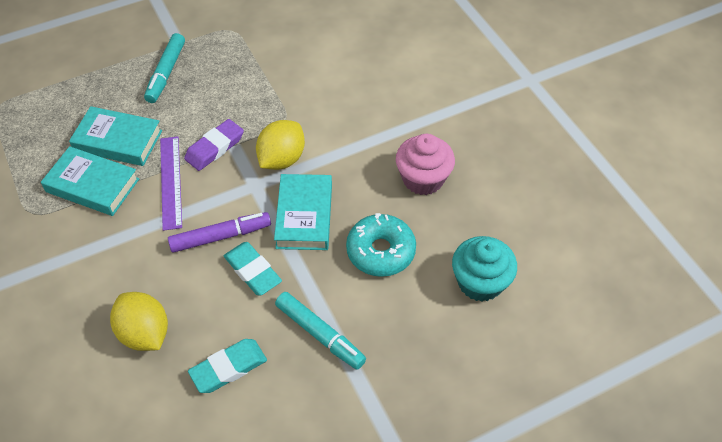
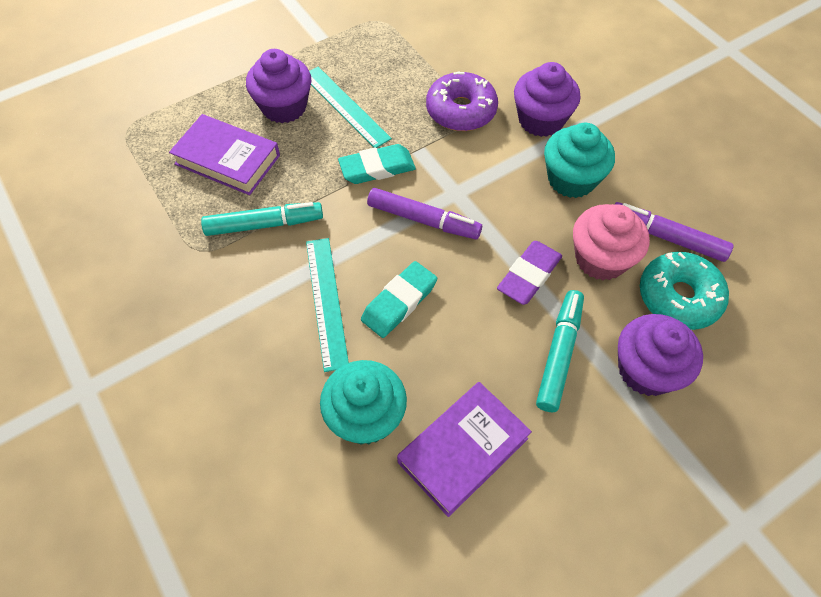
purple book: 0 -> 2
purple cupcake: 0 -> 3
purple donut: 0 -> 1
purple marker: 1 -> 2
purple ruler: 1 -> 0
turquoise book: 3 -> 0
turquoise cupcake: 1 -> 2
turquoise ruler: 0 -> 2
yellow lemon: 2 -> 0

